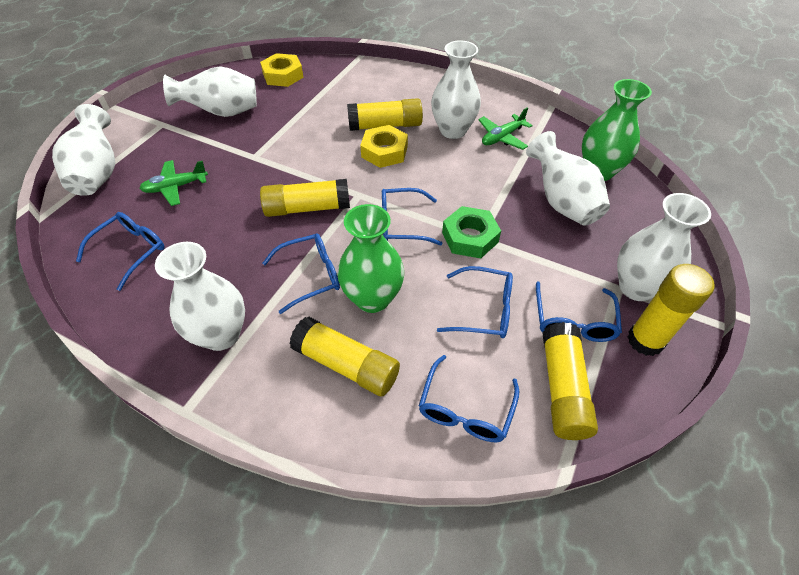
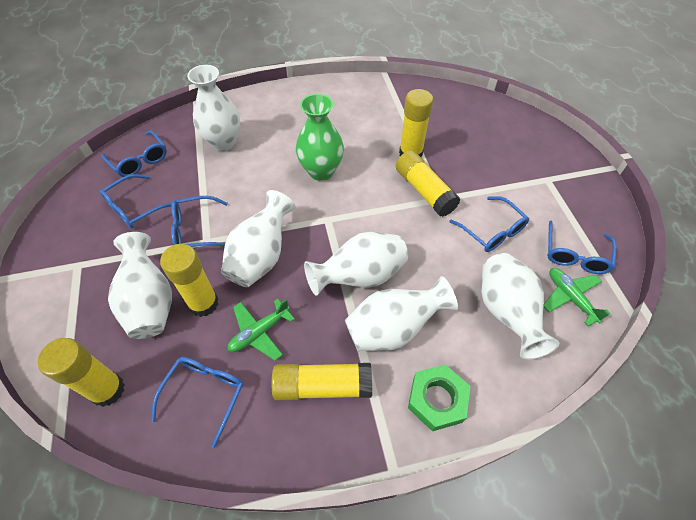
green vase: 2 -> 1
yellow nut: 2 -> 0

